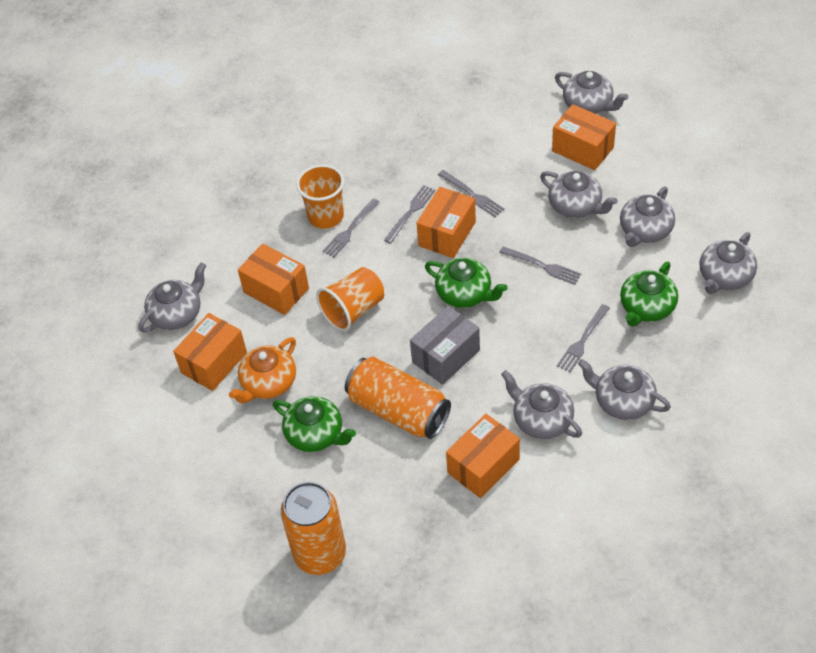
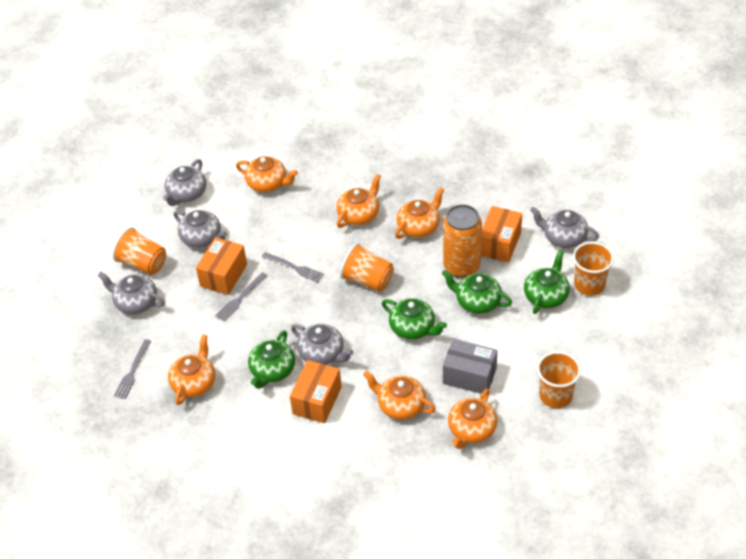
green teapot: 3 -> 4
grey fork: 5 -> 3
grey teapot: 7 -> 5
orange box: 5 -> 3
orange can: 2 -> 1
orange cup: 2 -> 4
orange teapot: 1 -> 6

